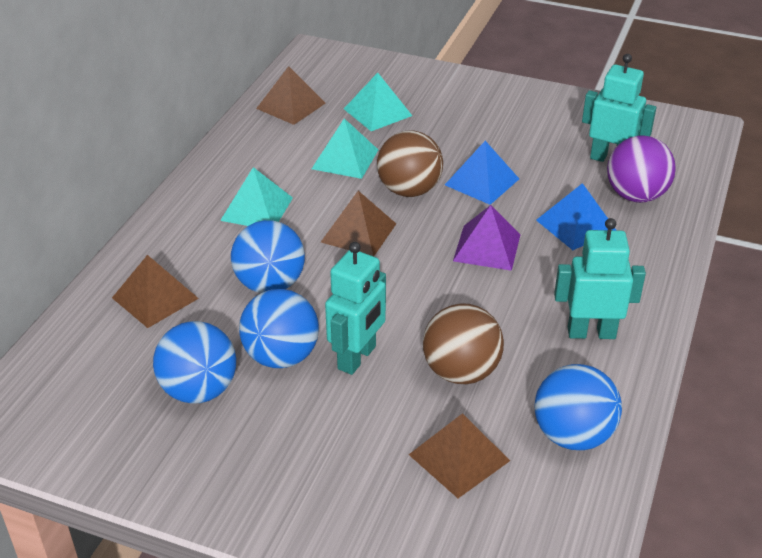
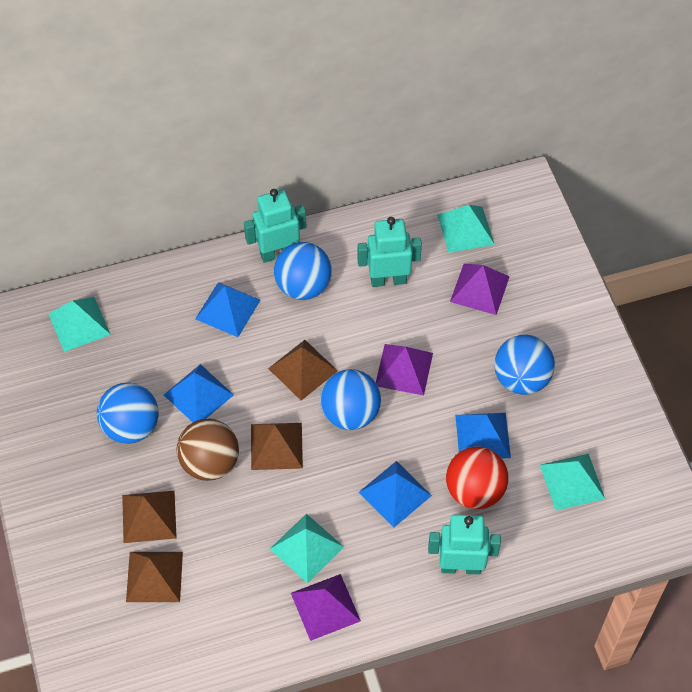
blue pyramid: 2 -> 4
brown ball: 2 -> 1
purple ball: 1 -> 0
purple pyramid: 1 -> 3
red ball: 0 -> 1
turquoise pyramid: 3 -> 4

